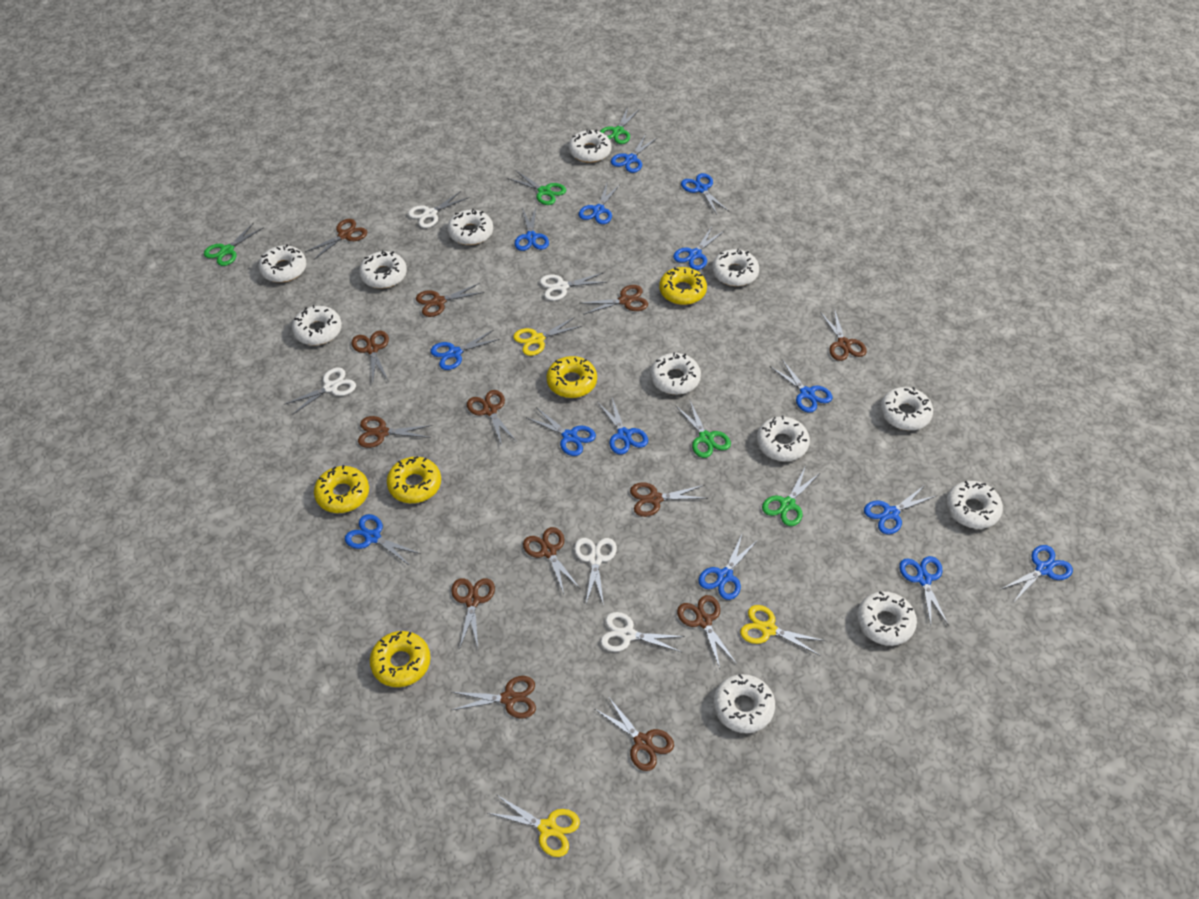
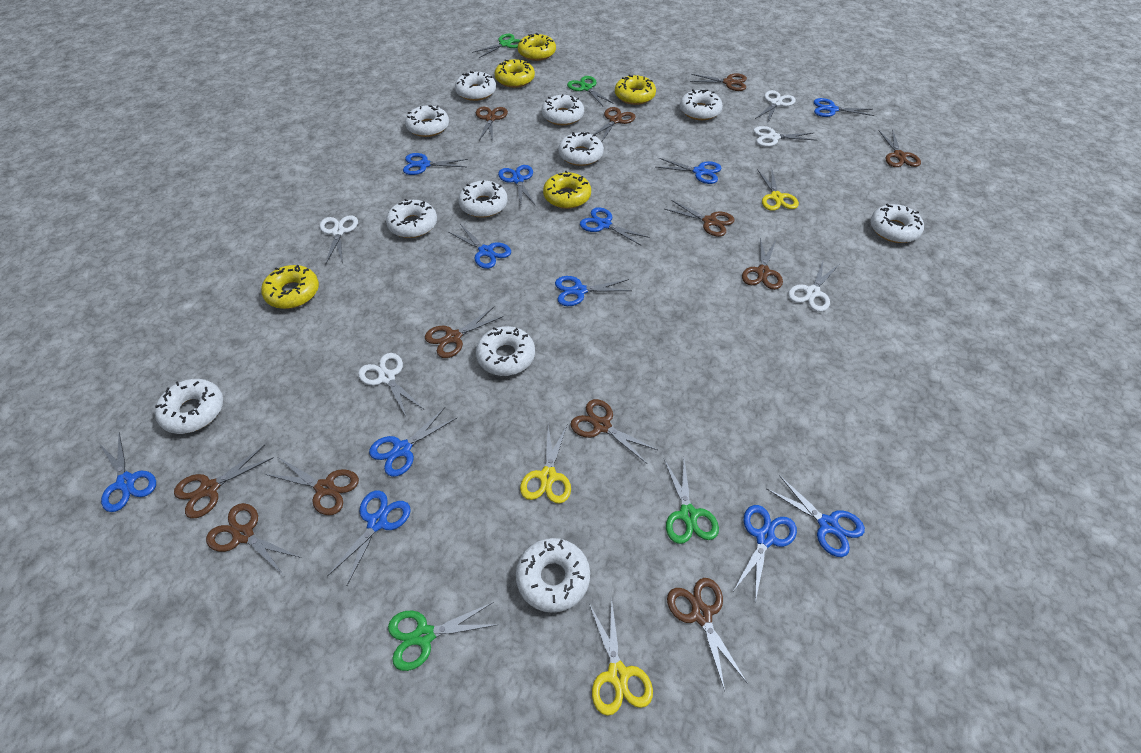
blue scissors: 14 -> 12
brown scissors: 13 -> 12
green scissors: 5 -> 4
white donut: 12 -> 11

